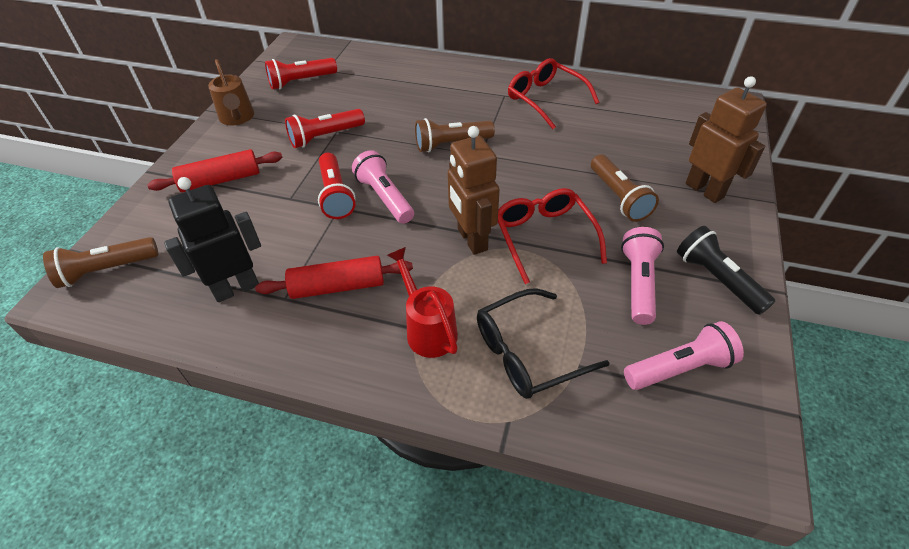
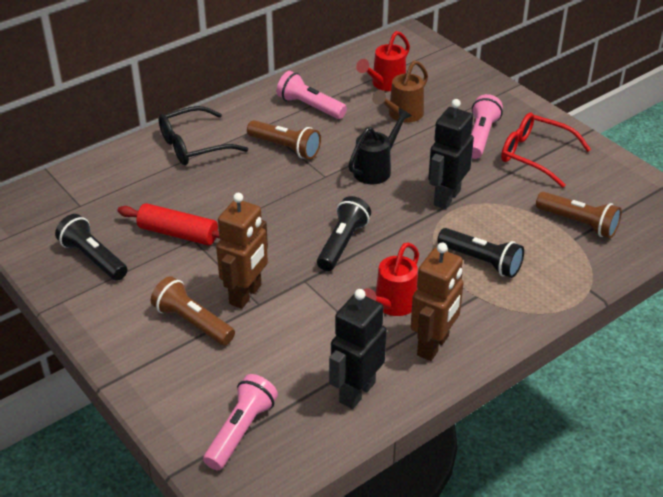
black flashlight: 1 -> 3
black robot: 1 -> 2
black watering can: 0 -> 1
red flashlight: 3 -> 0
red glasses: 2 -> 1
red rolling pin: 2 -> 1
red watering can: 1 -> 2

